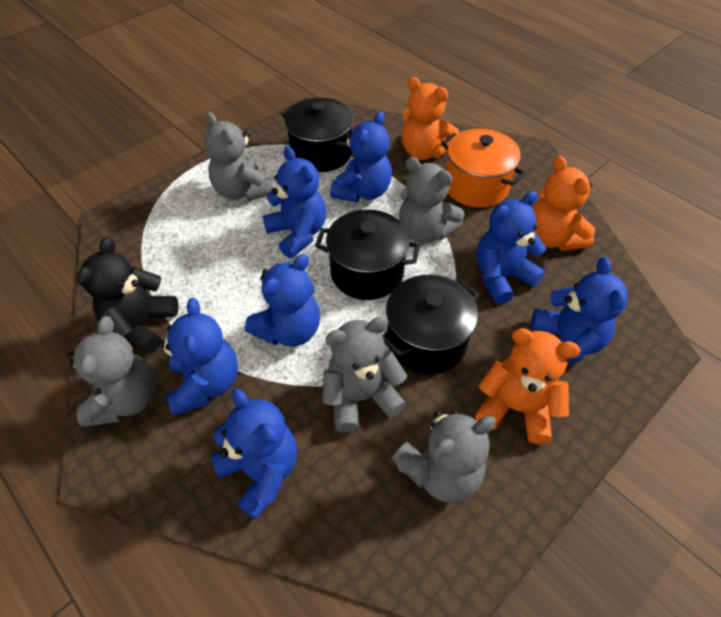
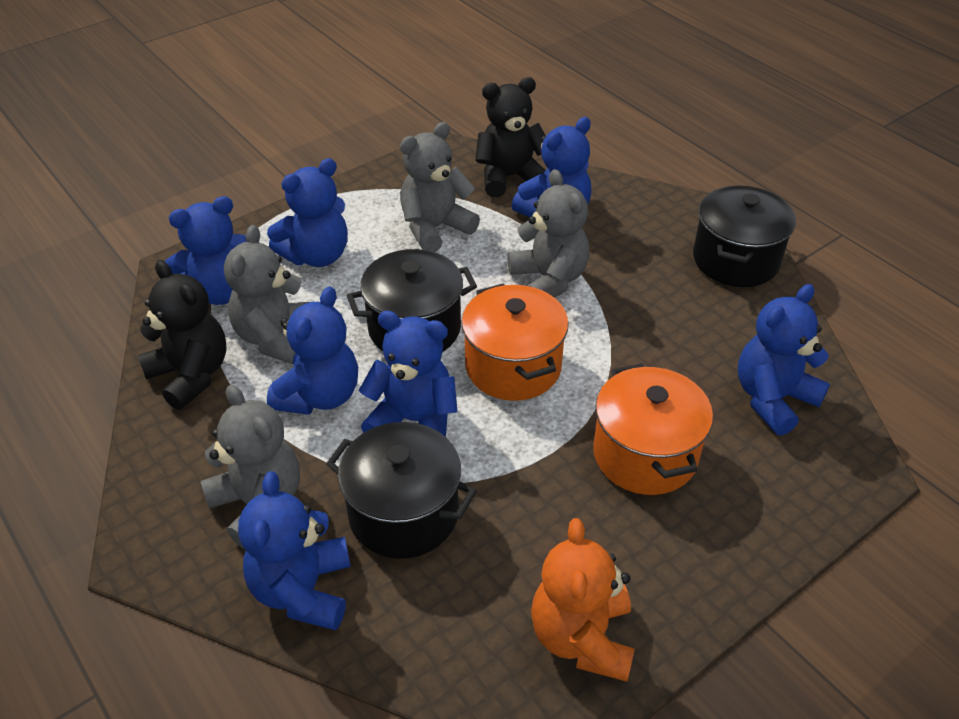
black teddy bear: 1 -> 2
grey teddy bear: 5 -> 4
orange pot: 1 -> 2
orange teddy bear: 3 -> 1

